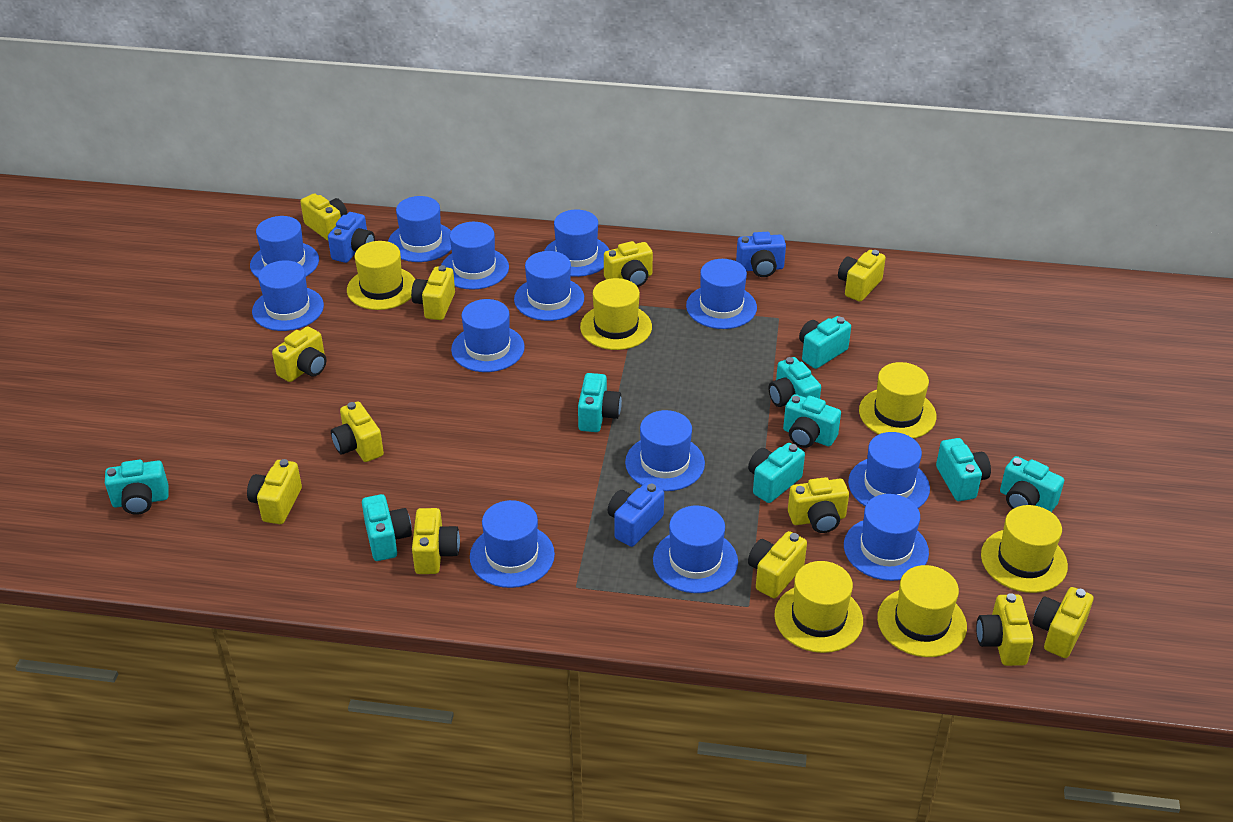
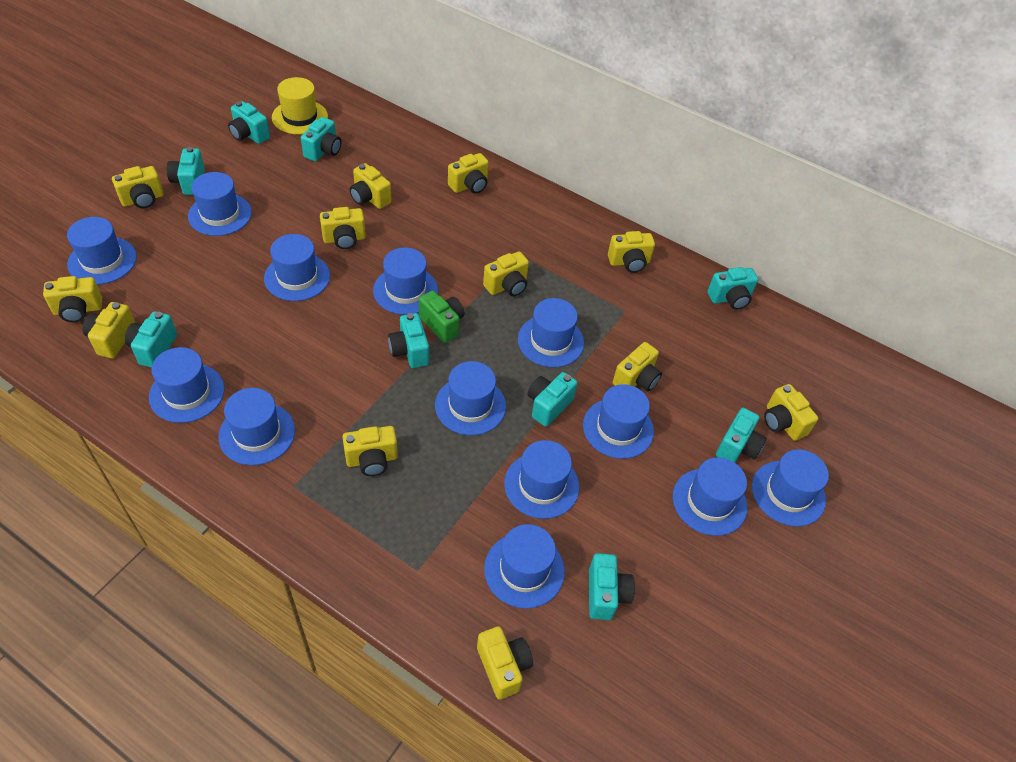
blue camera: 3 -> 0
green camera: 0 -> 1
yellow hat: 6 -> 1

